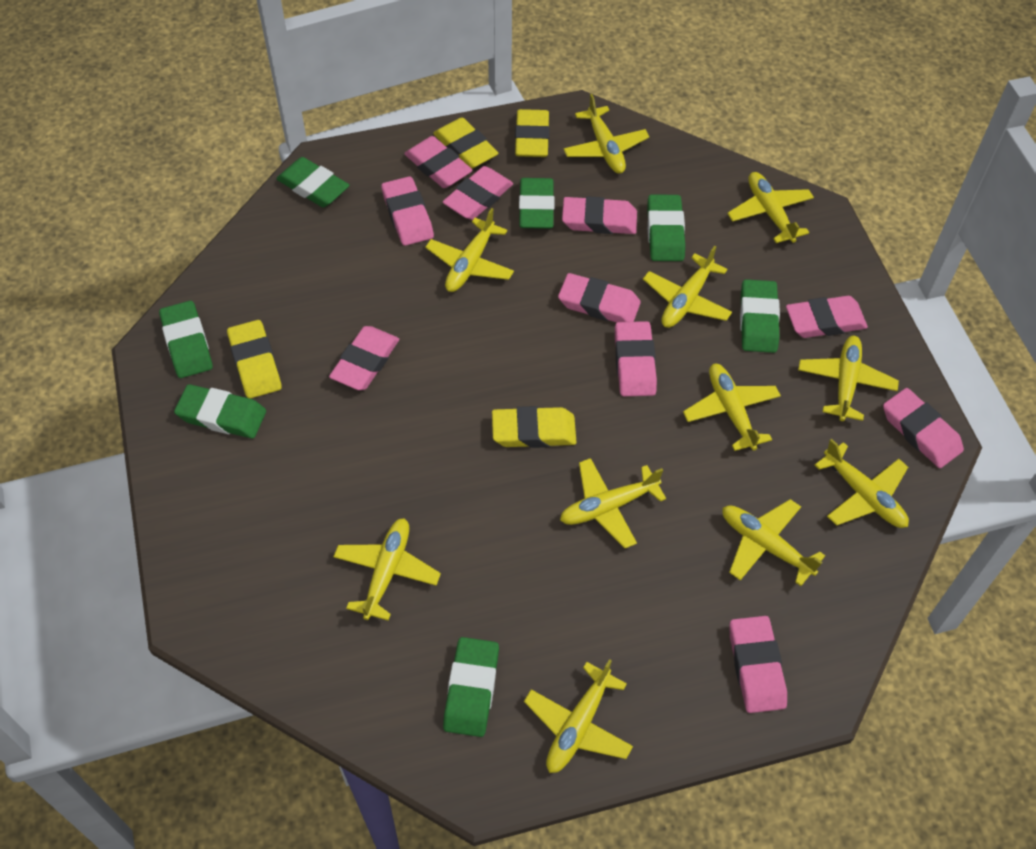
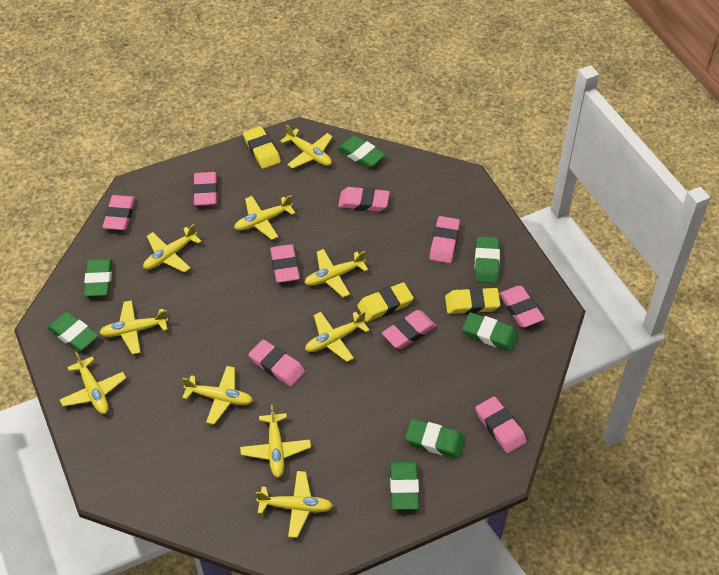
pink eraser: 10 -> 9
yellow eraser: 4 -> 3
yellow plane: 11 -> 10

